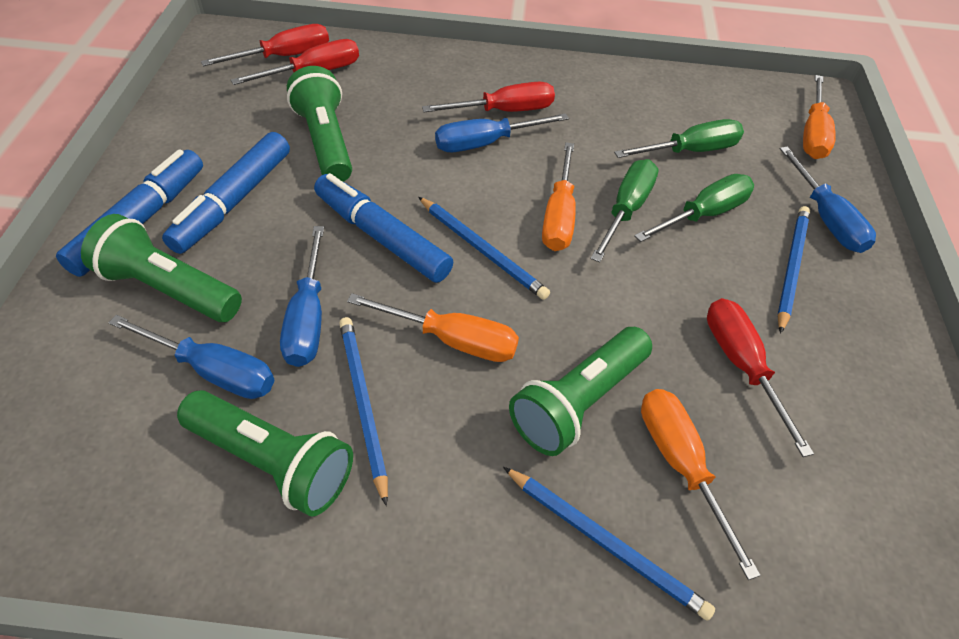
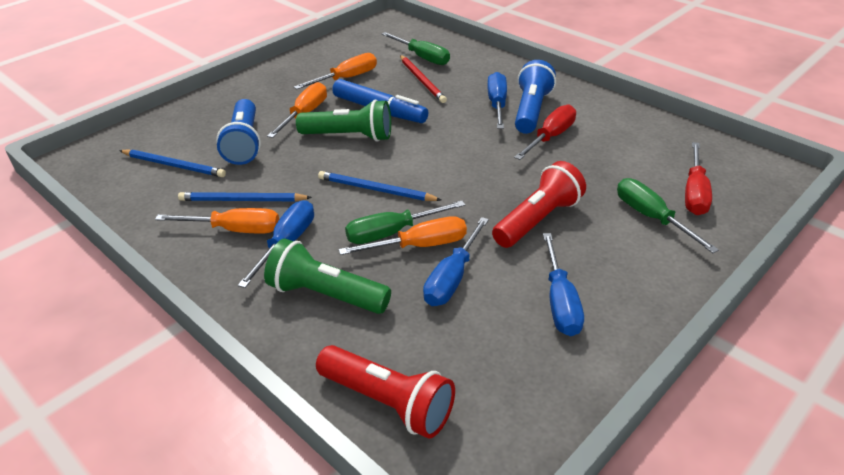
blue flashlight: 0 -> 2
blue marker: 3 -> 1
blue pencil: 4 -> 3
green flashlight: 4 -> 2
red flashlight: 0 -> 2
red pencil: 0 -> 1
red screwdriver: 4 -> 2

